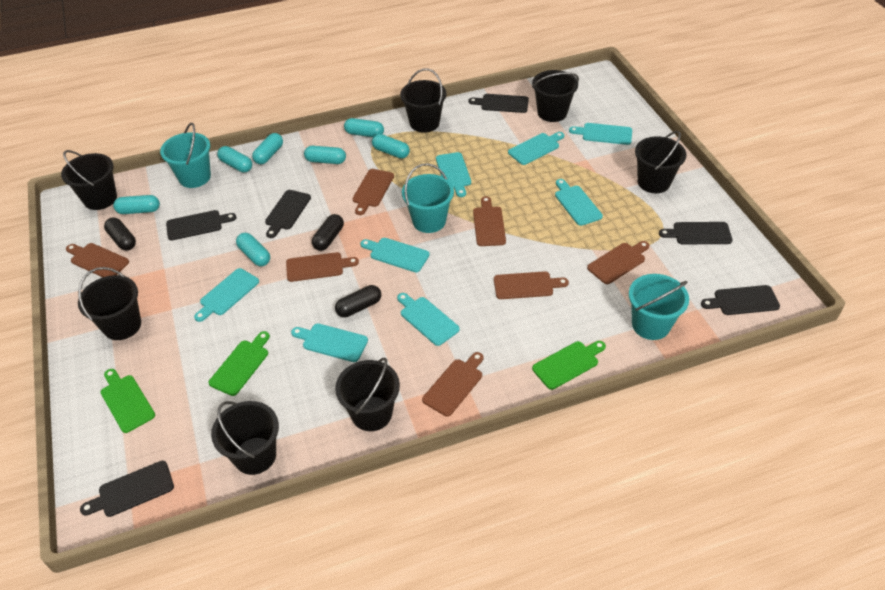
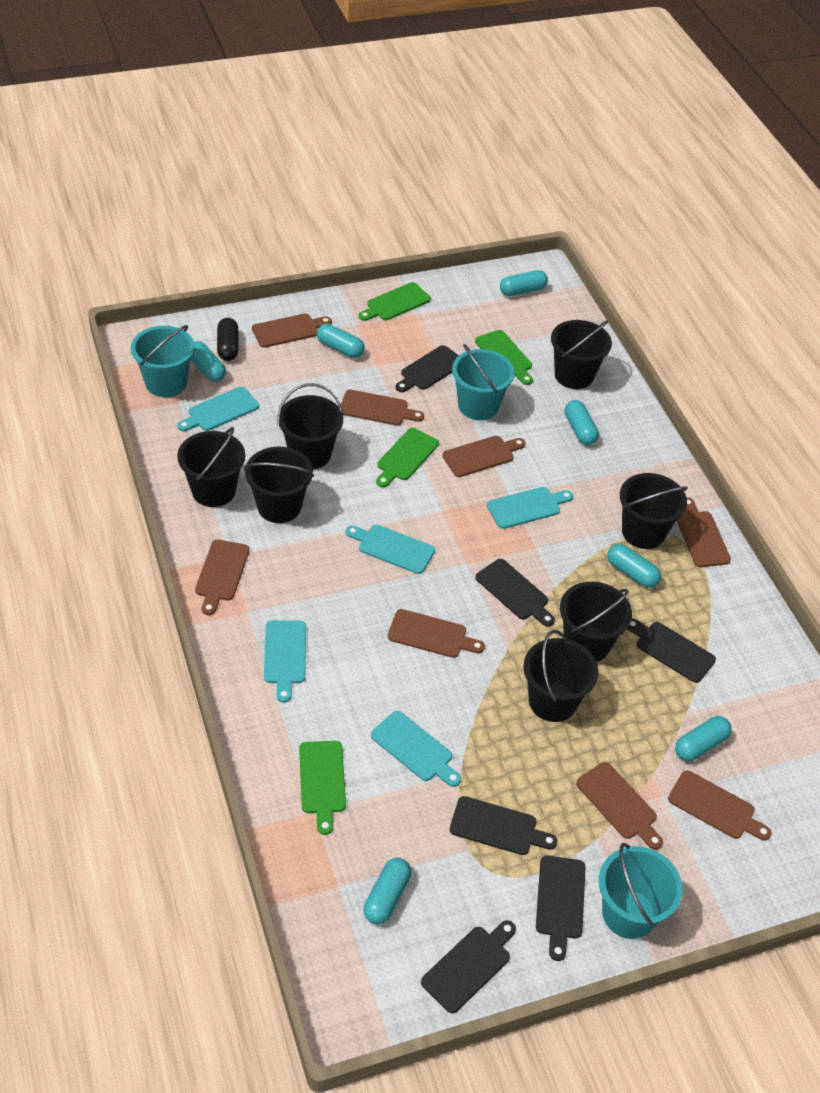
black capsule: 3 -> 1
brown cutting board: 7 -> 8
green cutting board: 3 -> 4
turquoise cutting board: 8 -> 5

